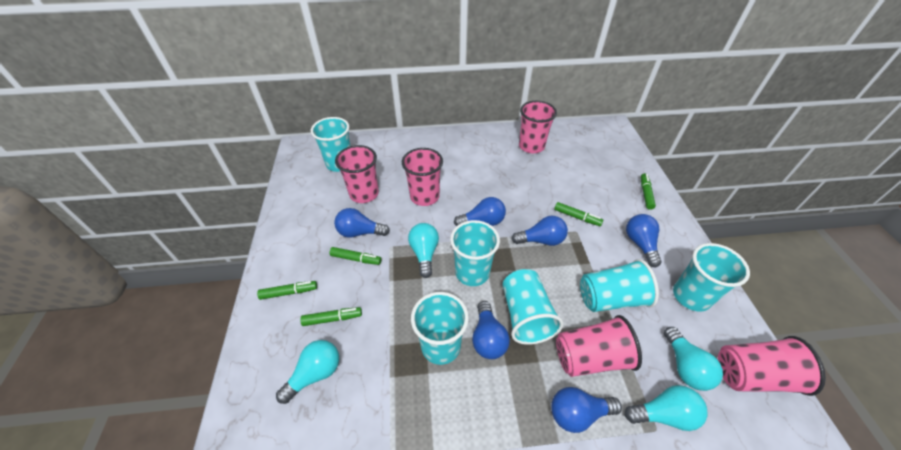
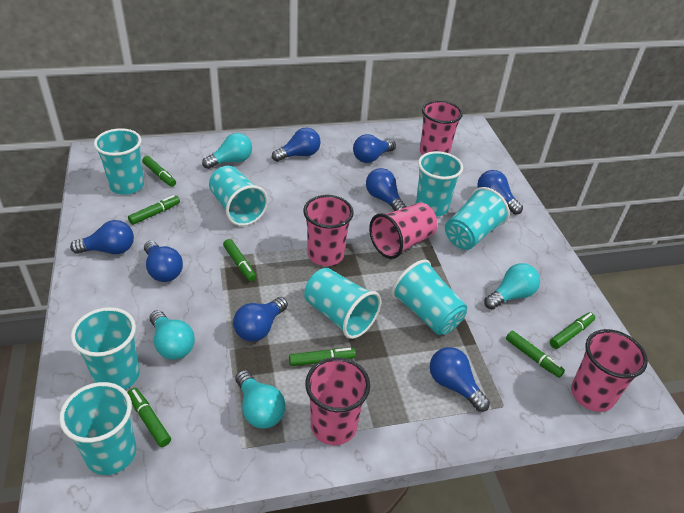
blue light bulb: 6 -> 8
green marker: 5 -> 7
turquoise cup: 6 -> 8

